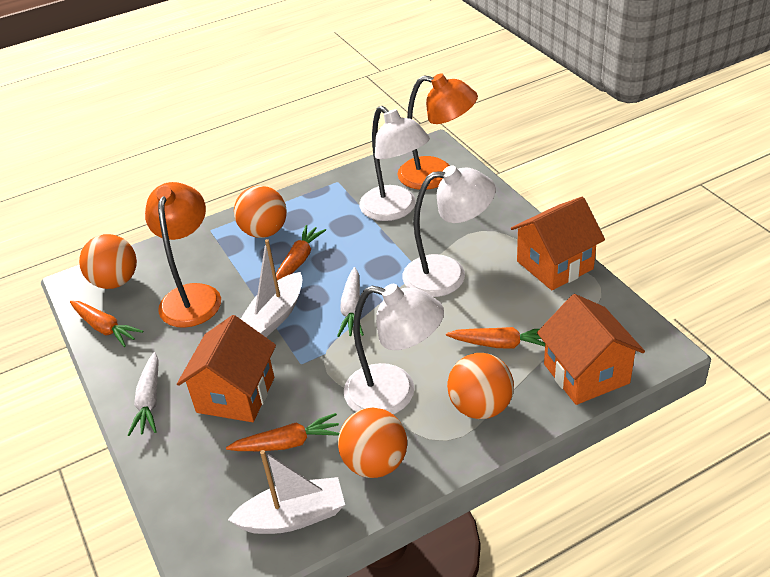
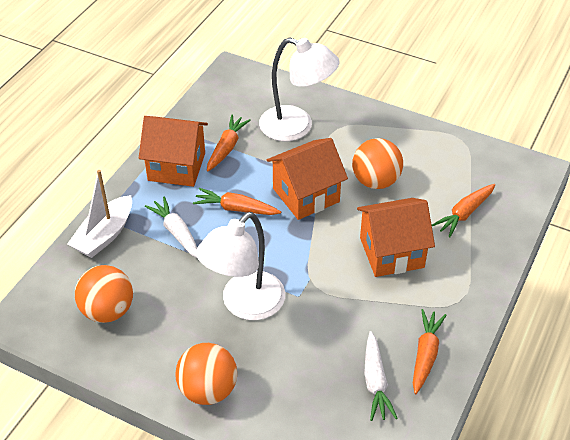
orange ball: 4 -> 3
orange lamp: 2 -> 0
white boat: 2 -> 1
white lamp: 3 -> 2

